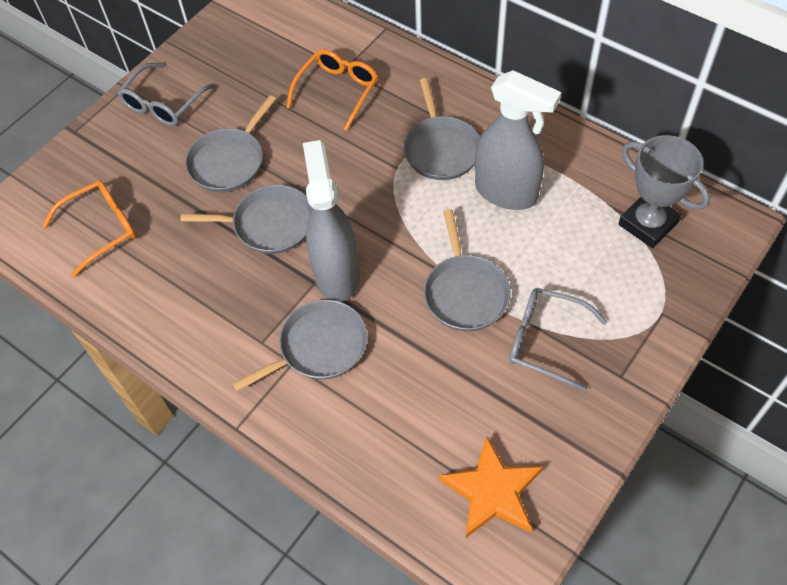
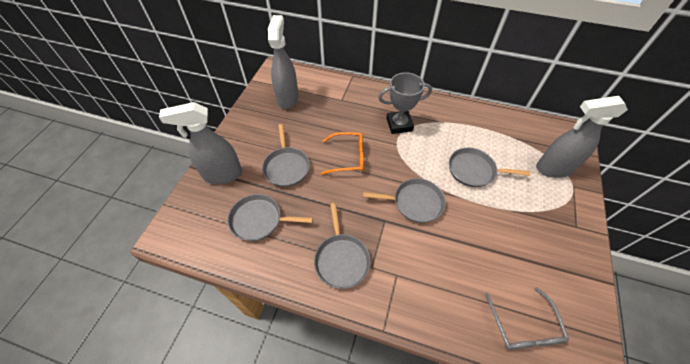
grey glasses: 2 -> 1
grey spray bottle: 2 -> 3
orange glasses: 2 -> 1
orange star: 1 -> 0

